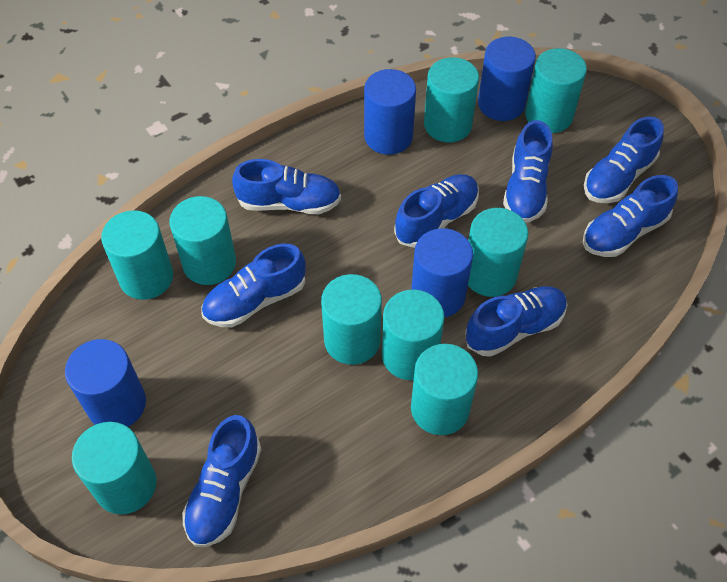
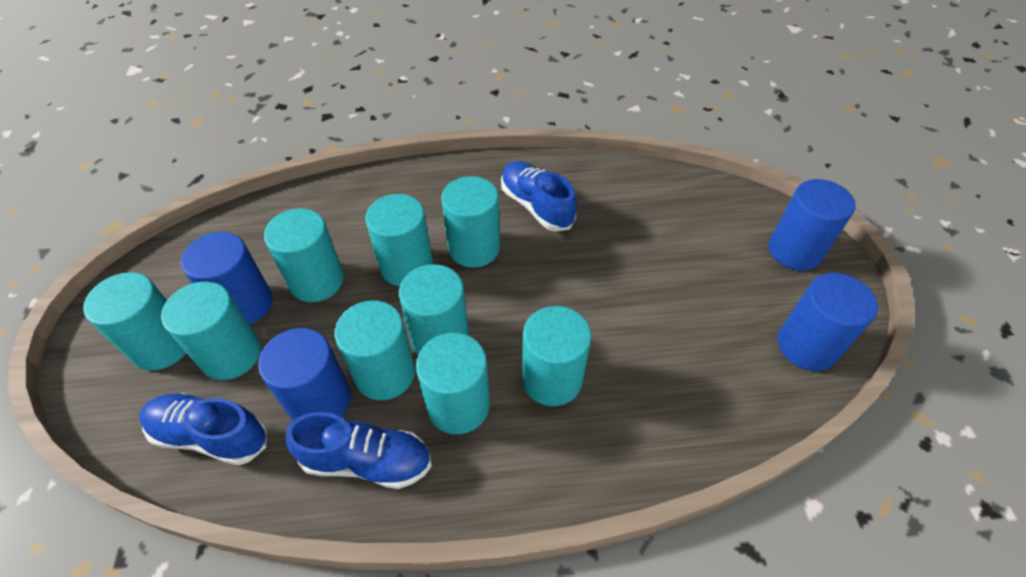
blue shoe: 8 -> 3

